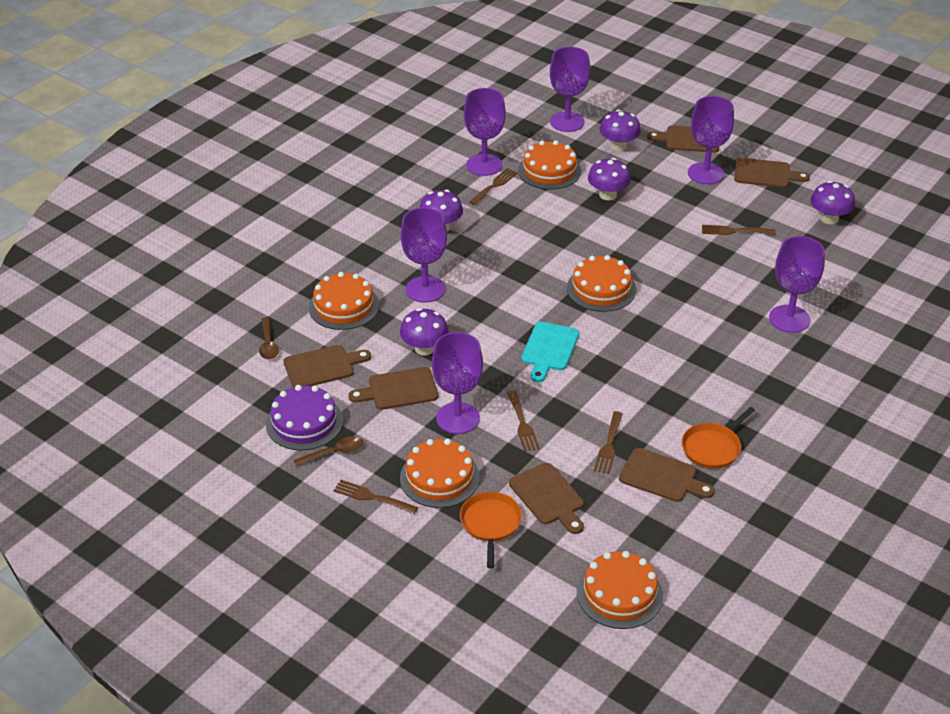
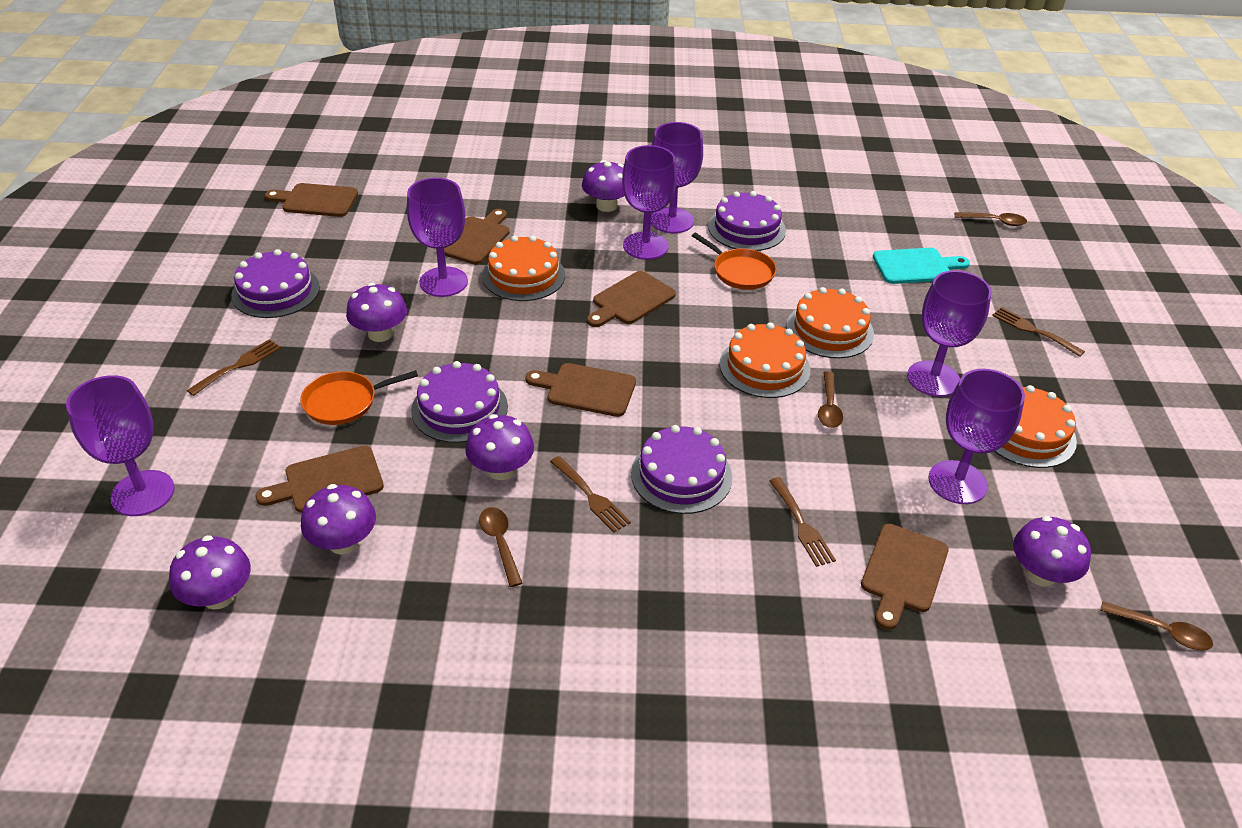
brown fork: 5 -> 4
brown spoon: 2 -> 4
orange cake: 5 -> 4
purple cake: 1 -> 4
purple mushroom: 5 -> 6

